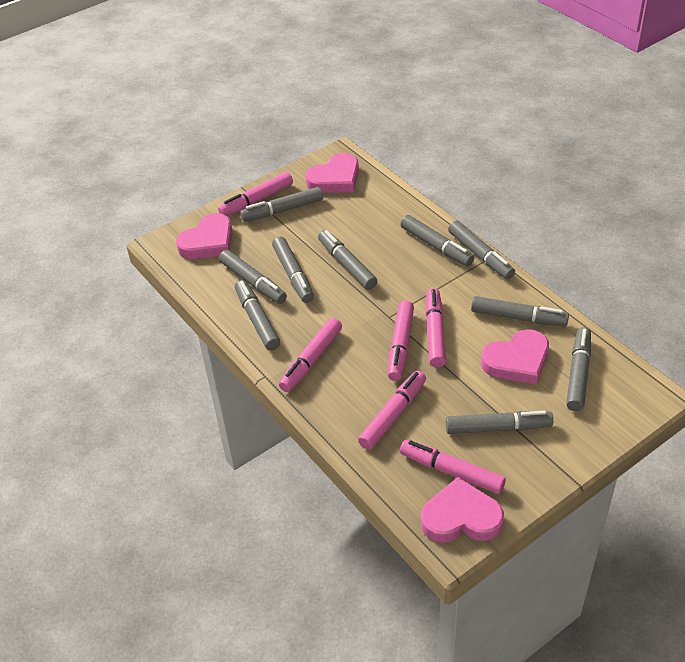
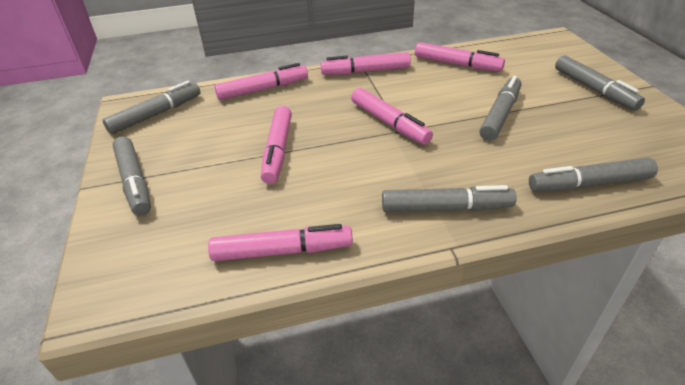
grey marker: 10 -> 6
pink heart: 4 -> 0

